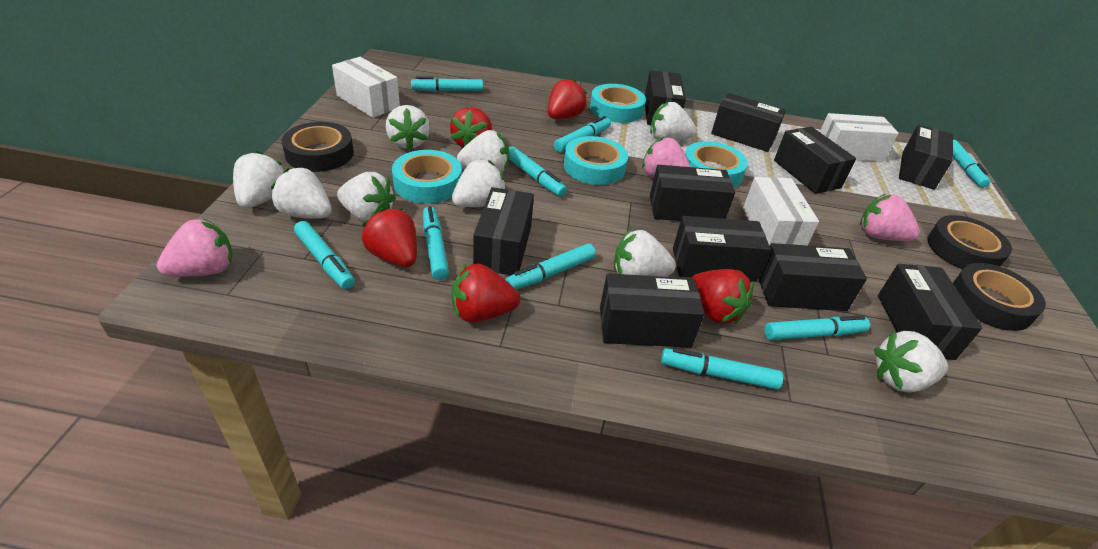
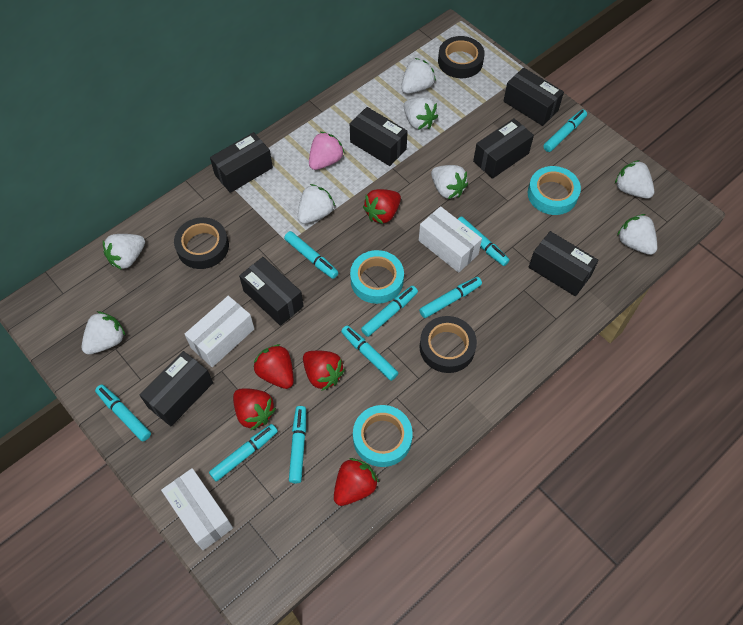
black box: 10 -> 7
pink strawberry: 3 -> 1
turquoise tape: 4 -> 3
white strawberry: 9 -> 8

